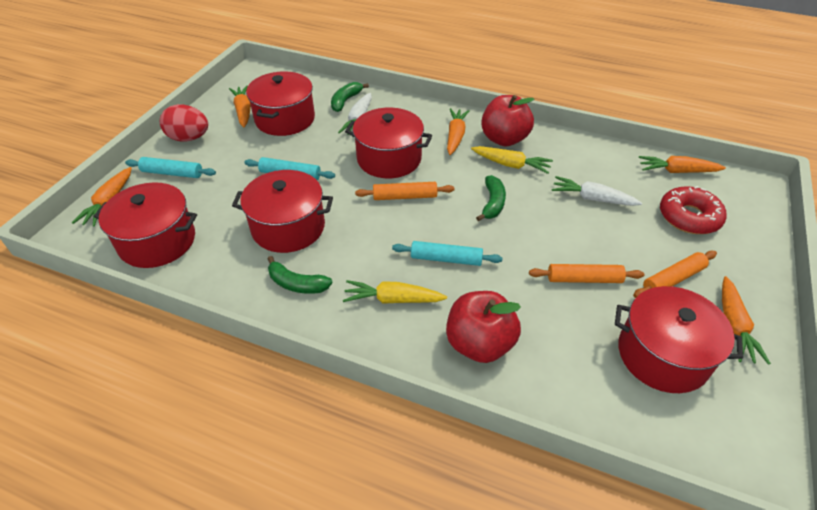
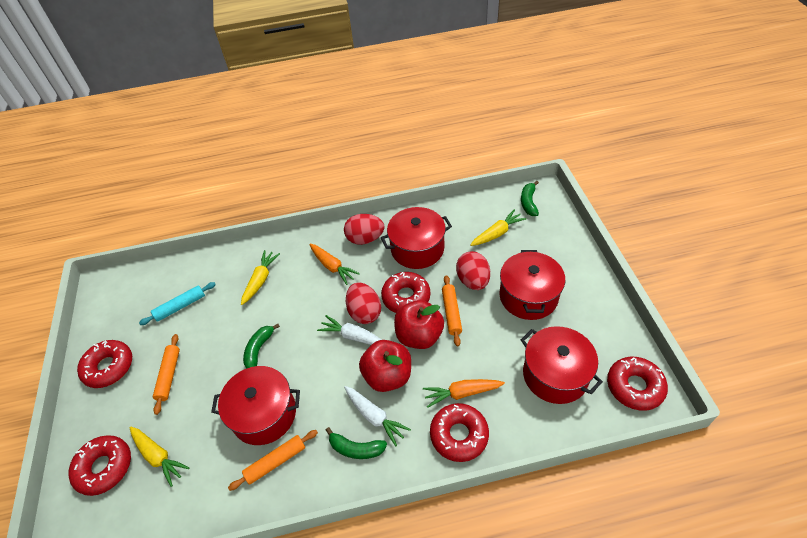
orange carrot: 5 -> 2
red donut: 1 -> 5
red egg: 1 -> 3
red pot: 5 -> 4
turquoise rolling pin: 3 -> 1
yellow carrot: 2 -> 3

